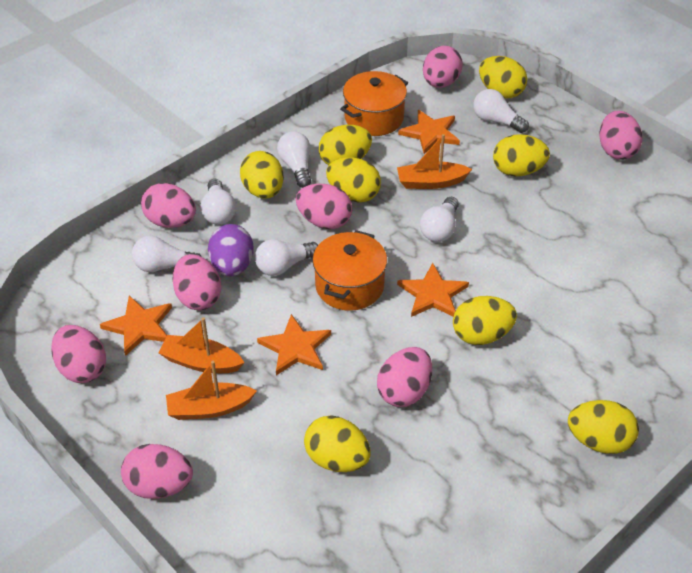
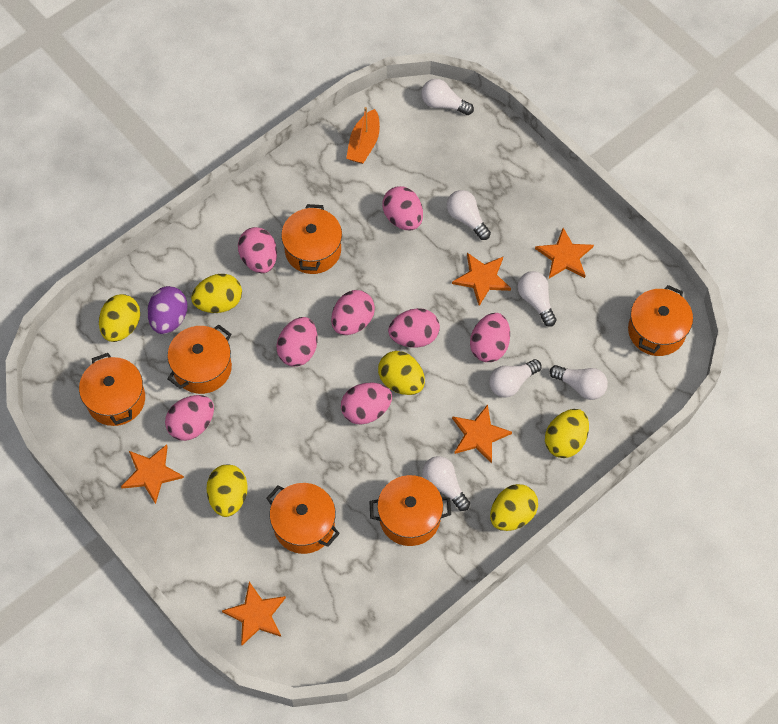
orange boat: 3 -> 1
orange pot: 2 -> 6
orange star: 4 -> 5
yellow egg: 8 -> 6

